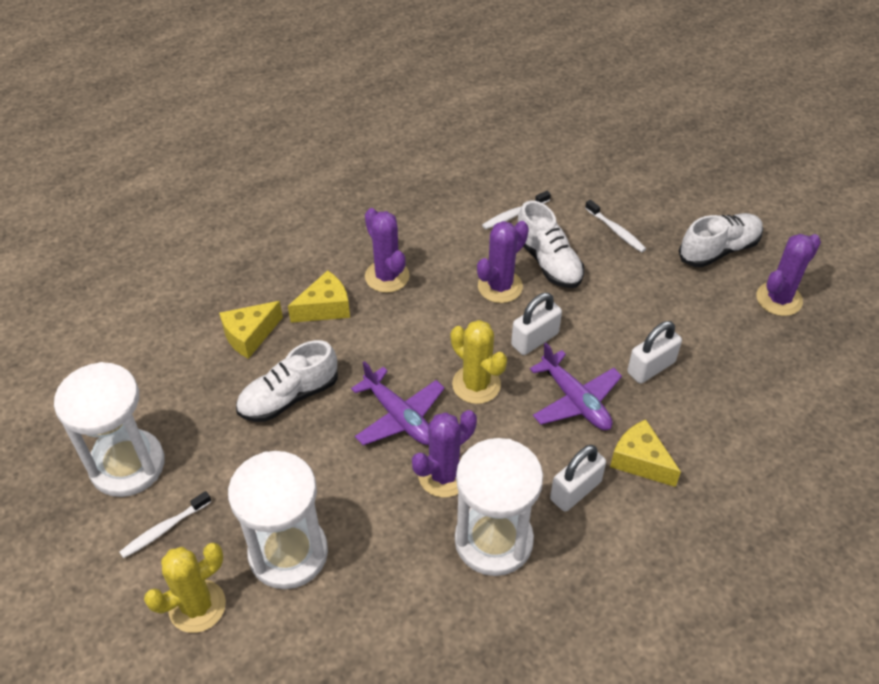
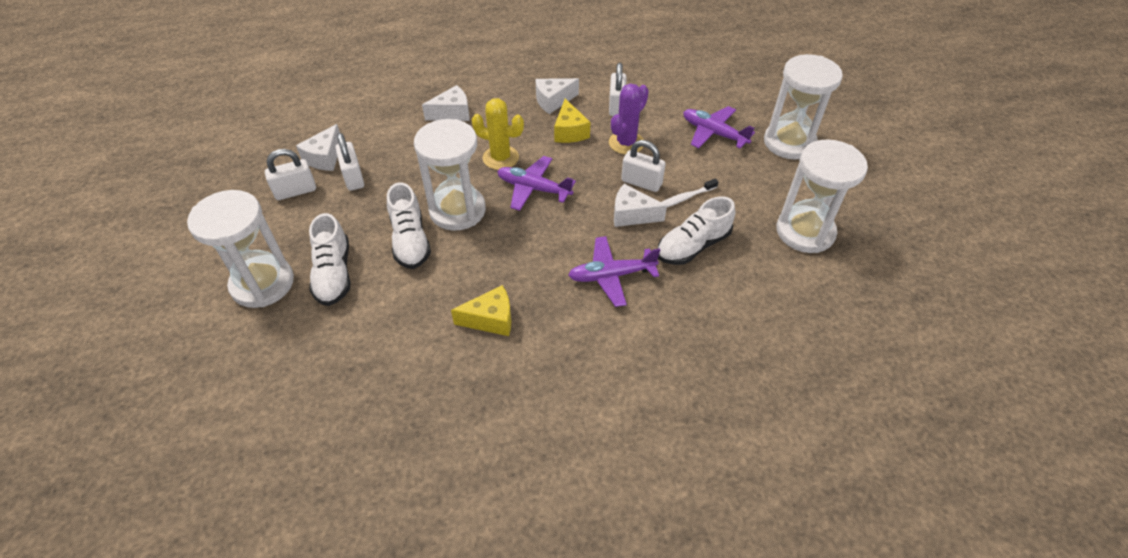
purple cactus: 4 -> 1
purple plane: 2 -> 3
white cheese: 0 -> 4
white hourglass: 3 -> 4
white padlock: 3 -> 4
white toothbrush: 3 -> 1
yellow cactus: 2 -> 1
yellow cheese: 3 -> 2

